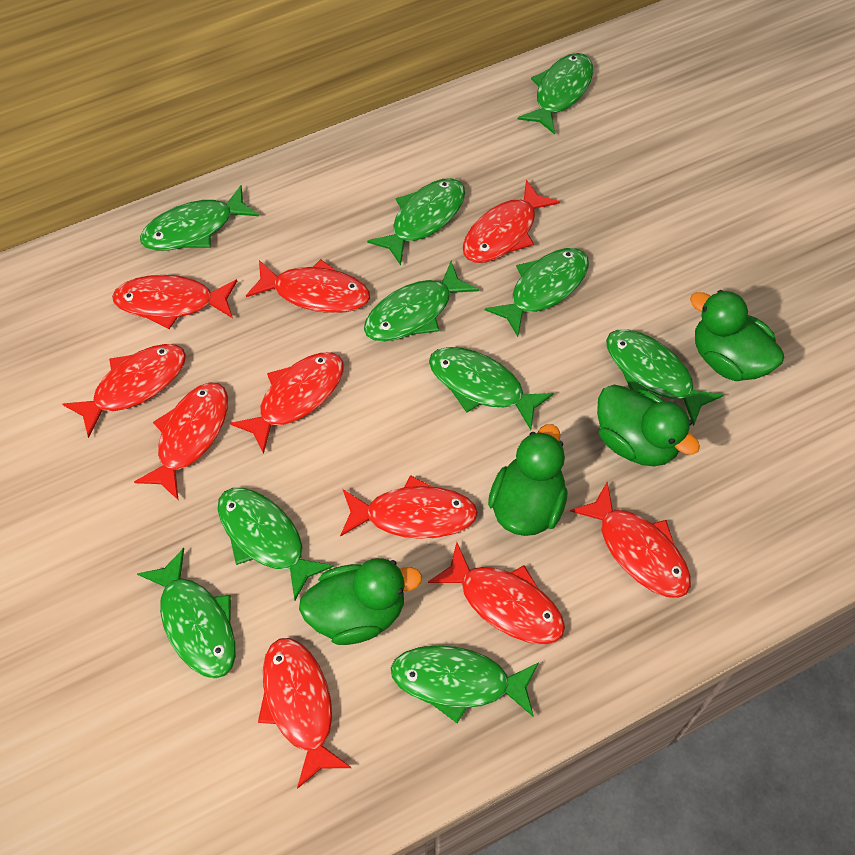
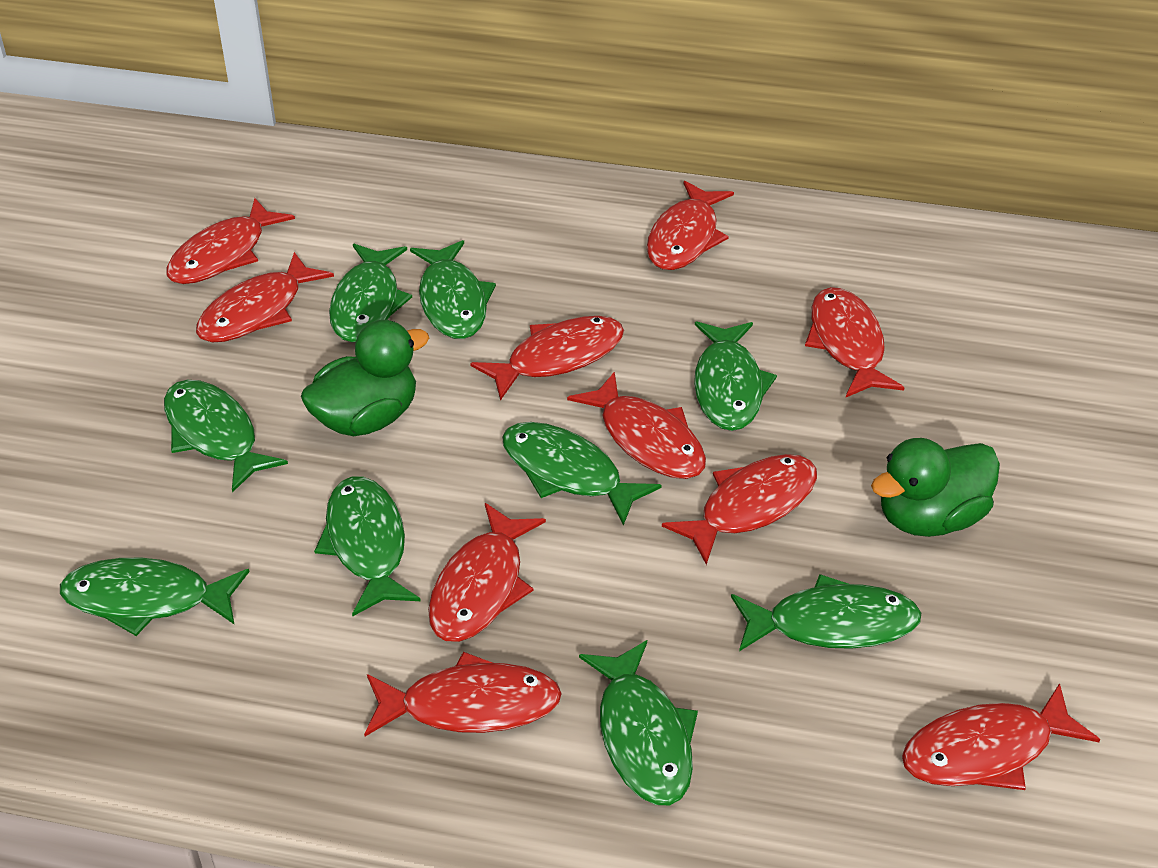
green duck: 4 -> 2
green fish: 10 -> 9

